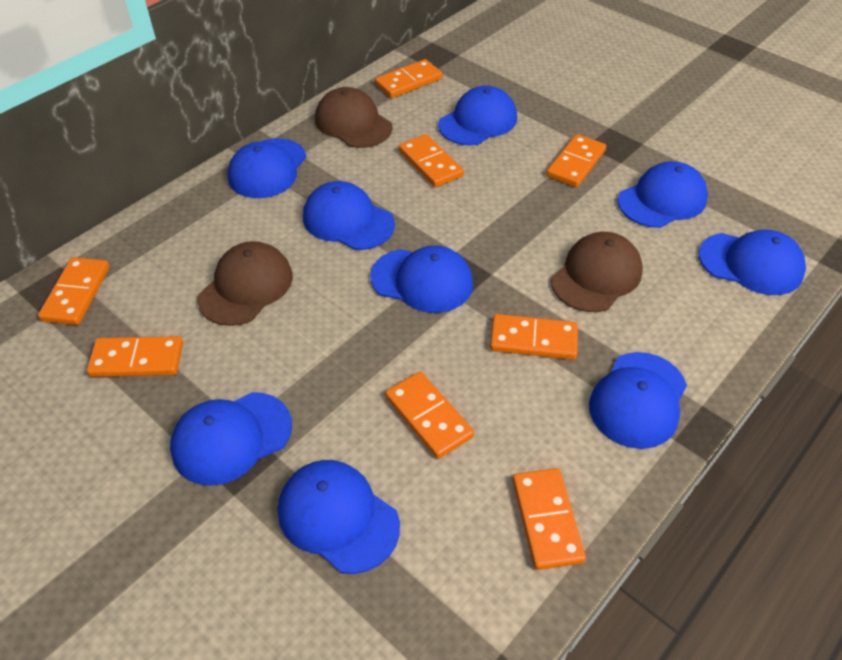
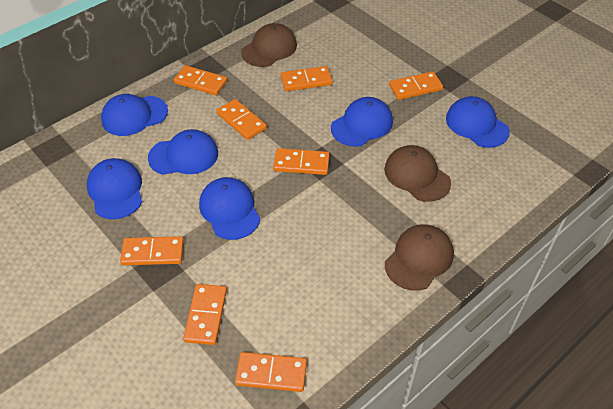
blue cap: 9 -> 6

